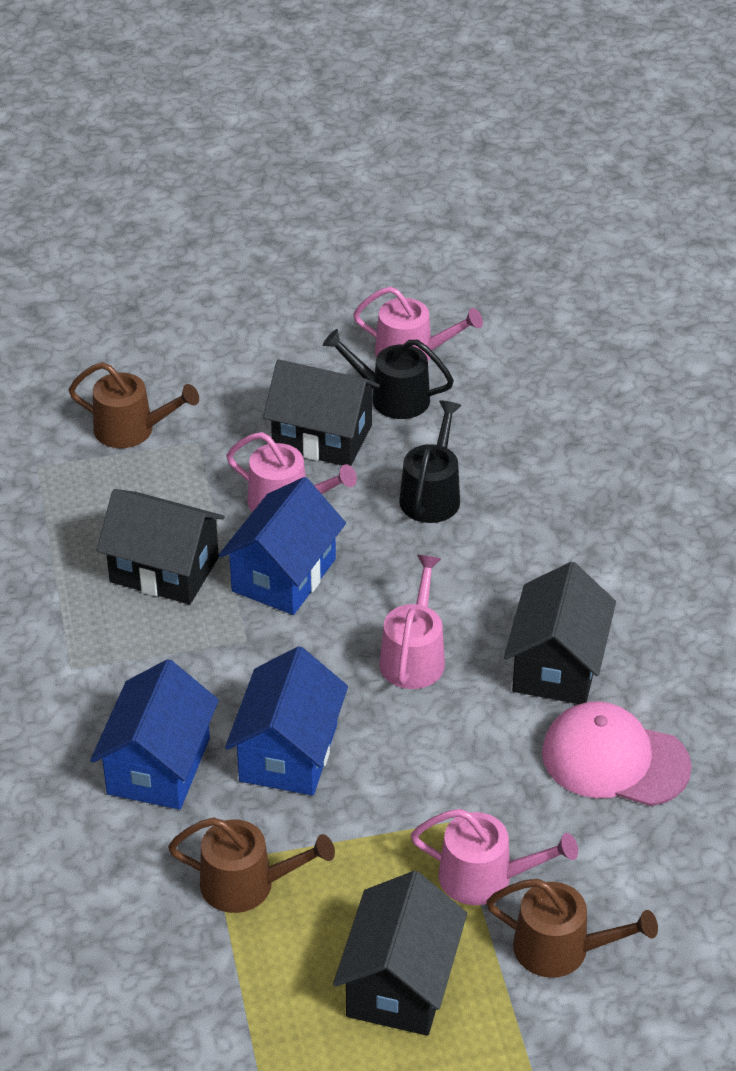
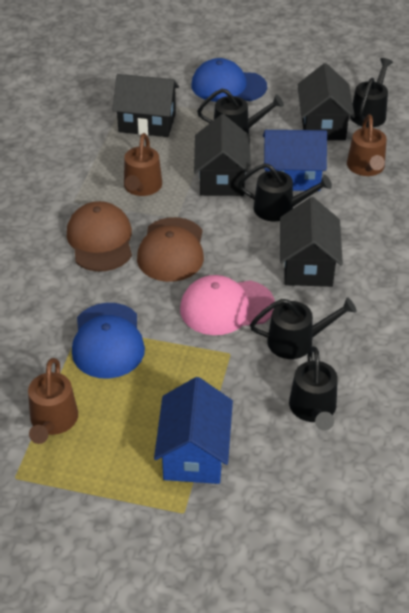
black watering can: 2 -> 5
blue cap: 0 -> 2
blue house: 3 -> 2
brown cap: 0 -> 2
pink watering can: 4 -> 0

